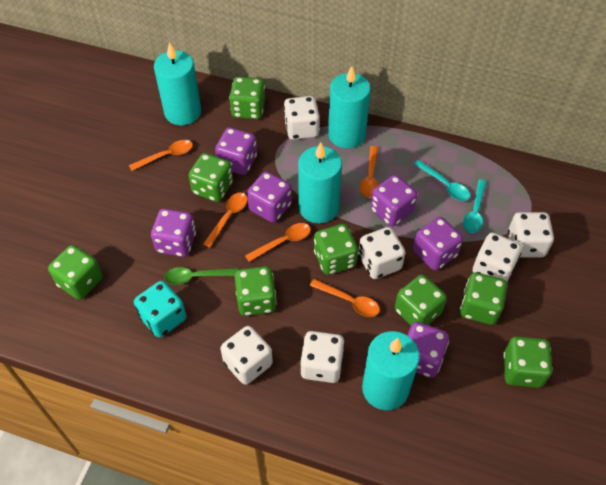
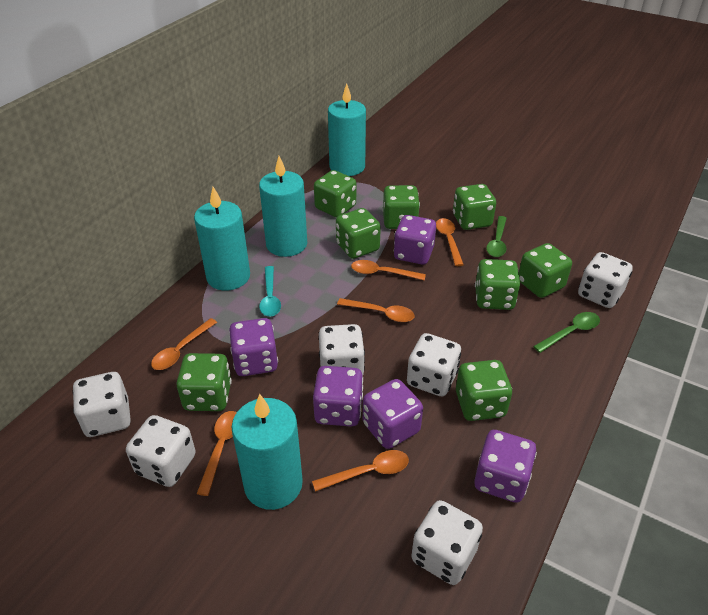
green spoon: 1 -> 2
orange spoon: 5 -> 6
purple dice: 6 -> 5
turquoise dice: 1 -> 0
turquoise spoon: 2 -> 1

